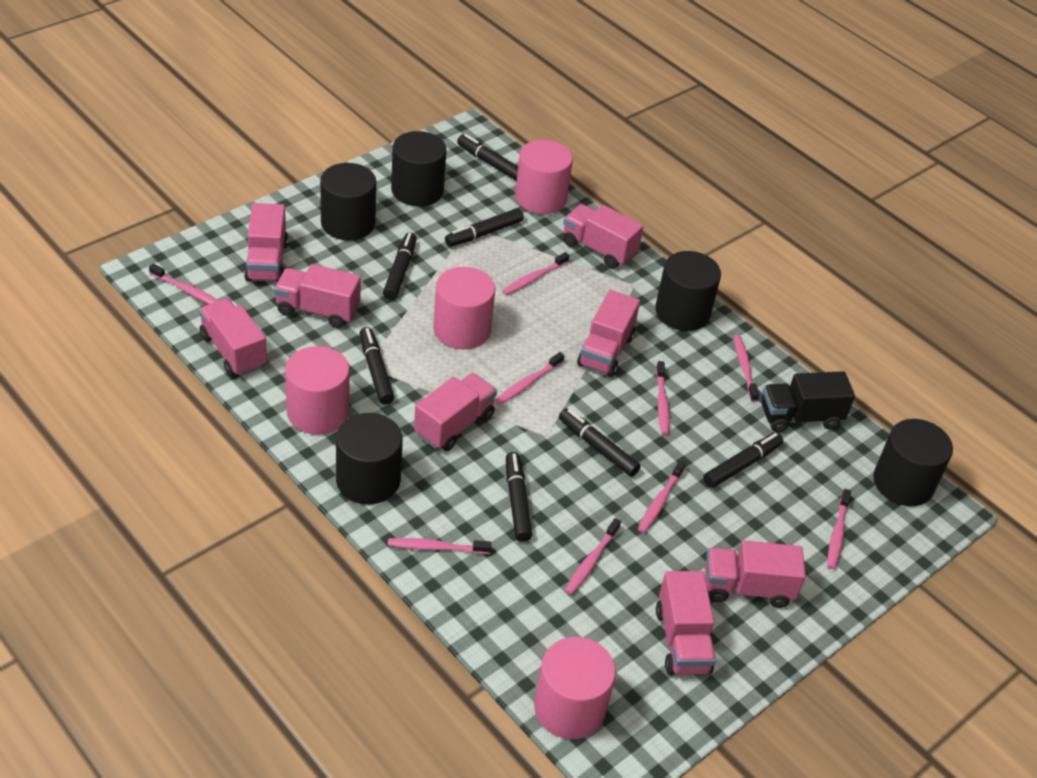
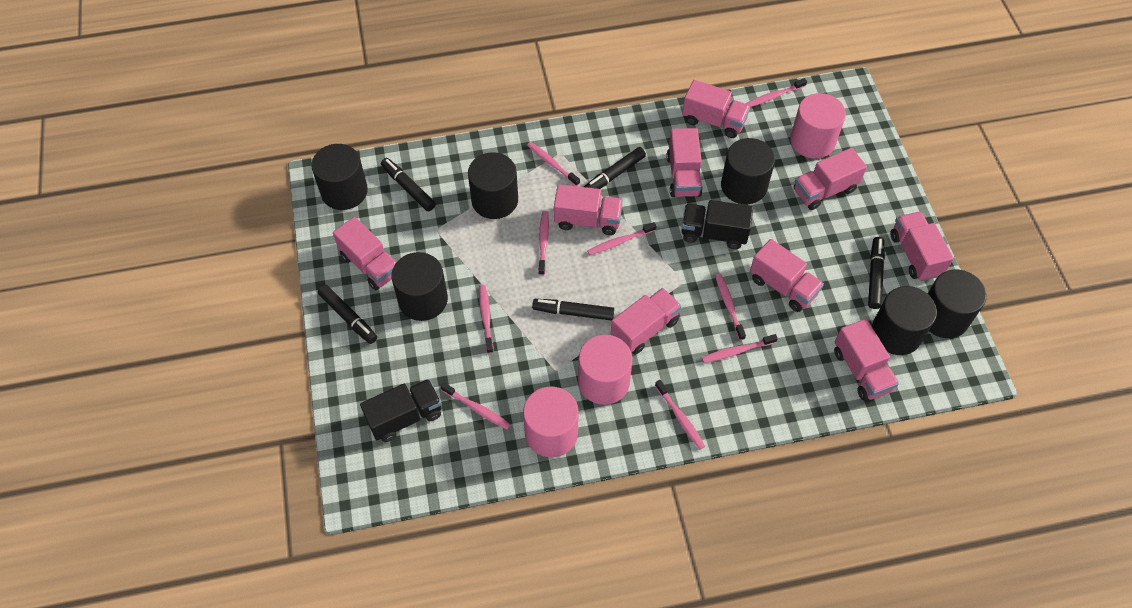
black cylinder: 5 -> 6
black marker: 7 -> 5
black truck: 1 -> 2
pink cylinder: 4 -> 3
pink truck: 8 -> 9

